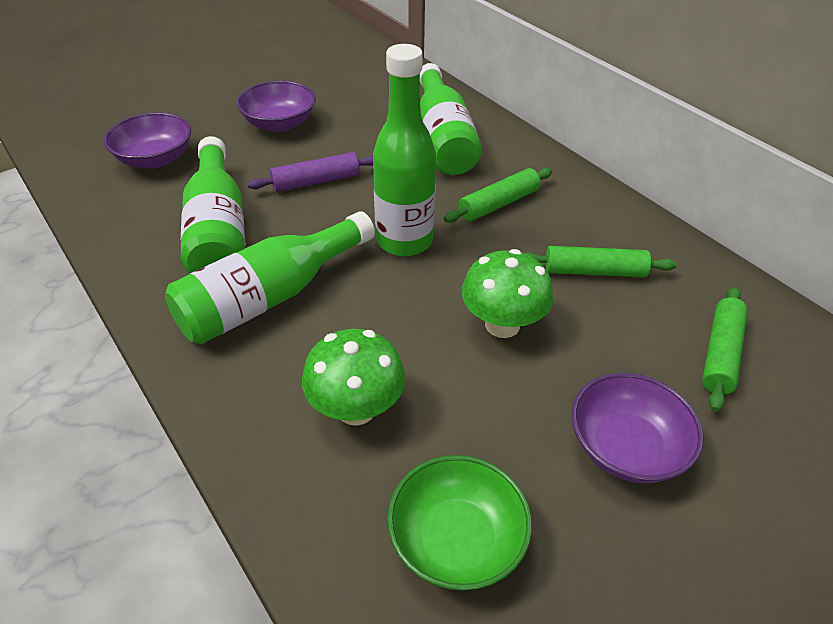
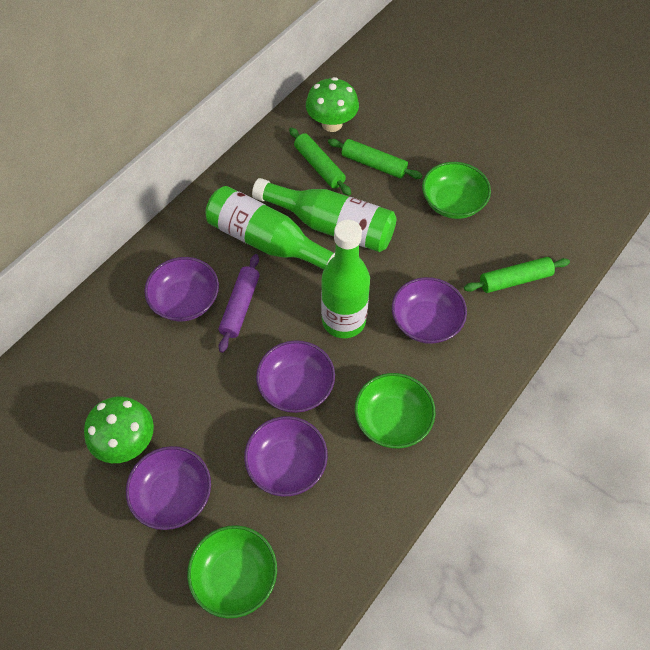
green bottle: 4 -> 3
green bowl: 1 -> 3
purple bowl: 3 -> 5

